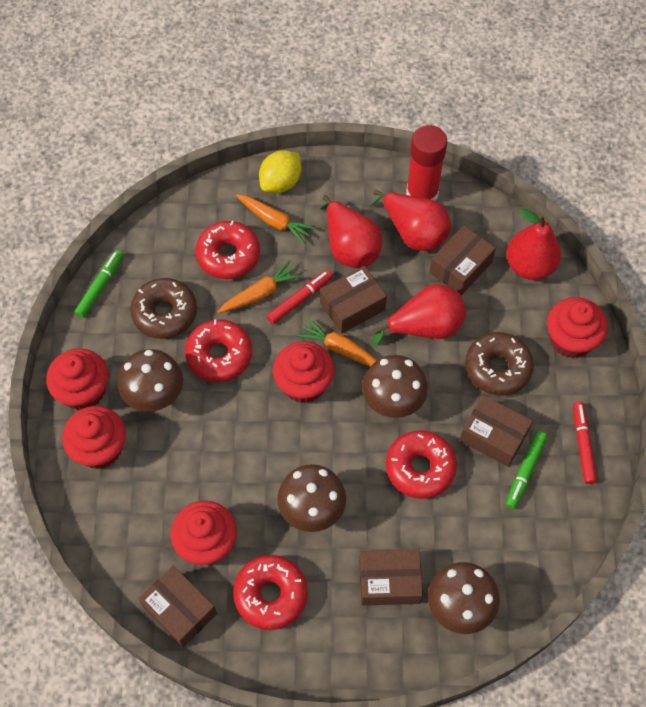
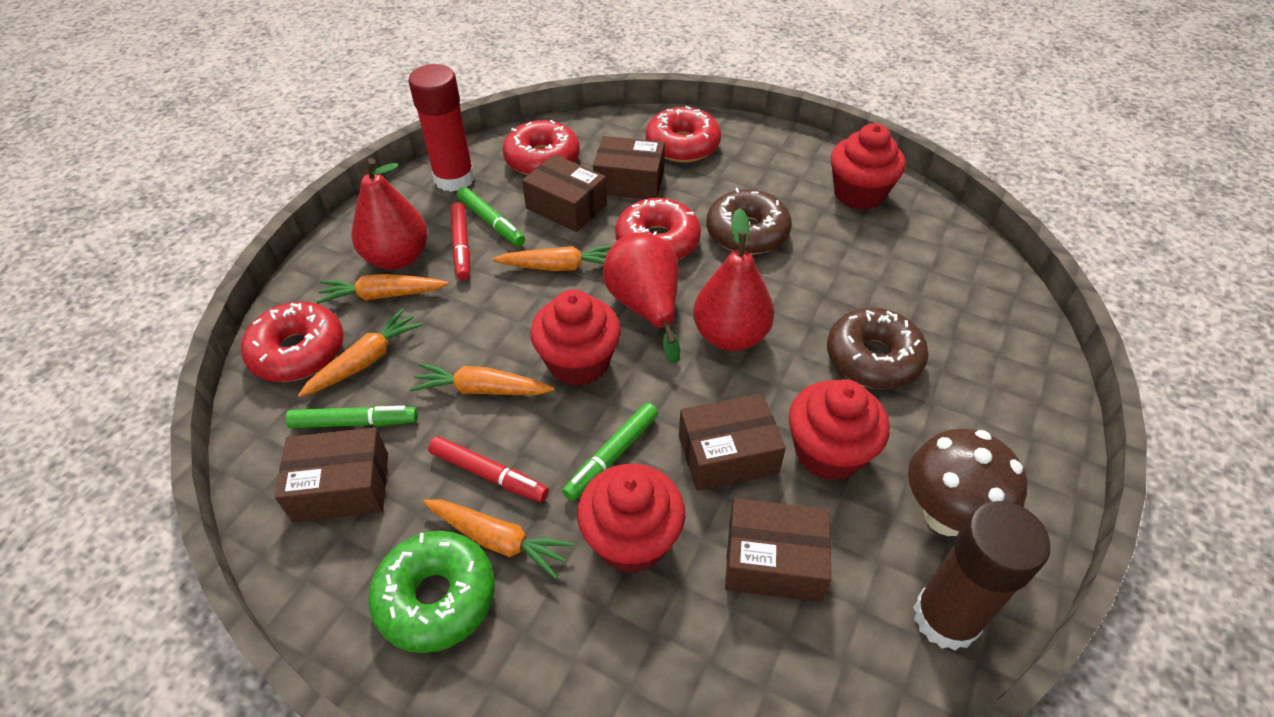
brown glue stick: 0 -> 1
brown mushroom: 4 -> 1
green donut: 0 -> 1
green marker: 2 -> 3
orange carrot: 3 -> 5
red cupcake: 5 -> 4
red pear: 4 -> 3
yellow lemon: 1 -> 0

